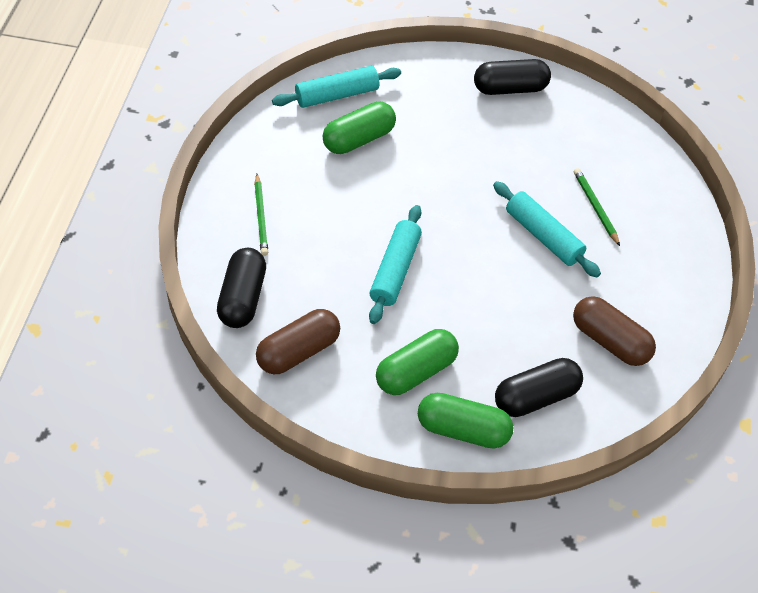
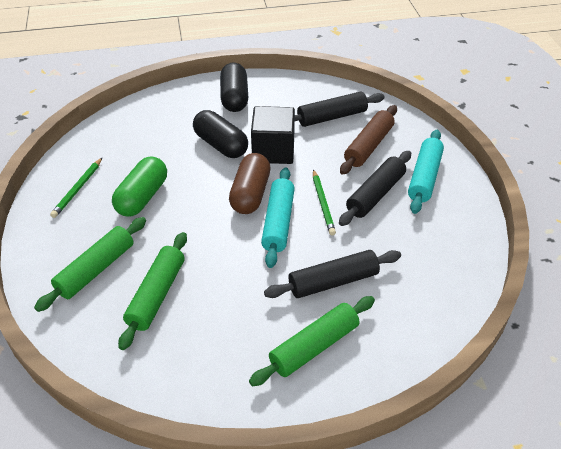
black capsule: 3 -> 2
black cube: 0 -> 1
black rolling pin: 0 -> 3
brown capsule: 2 -> 1
brown rolling pin: 0 -> 1
green capsule: 3 -> 1
green rolling pin: 0 -> 3
turquoise rolling pin: 3 -> 2

